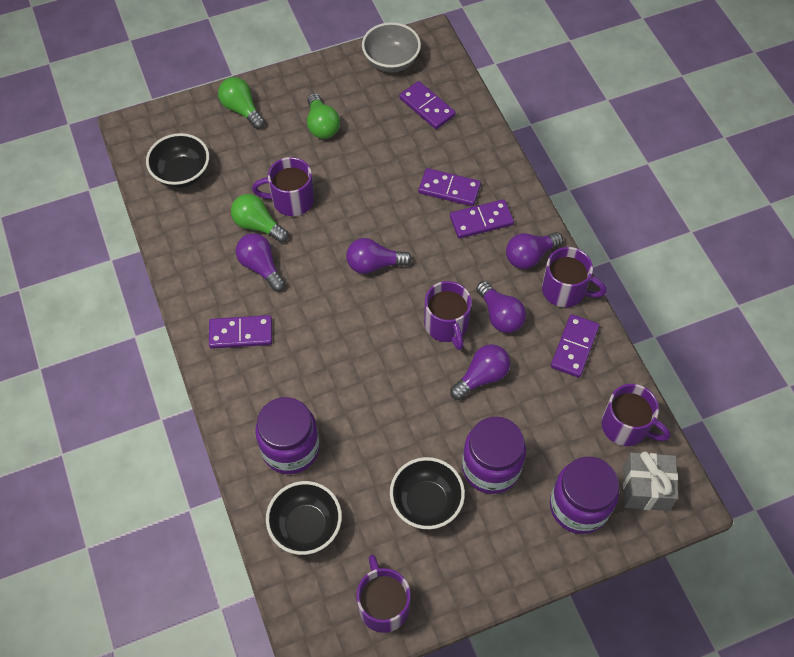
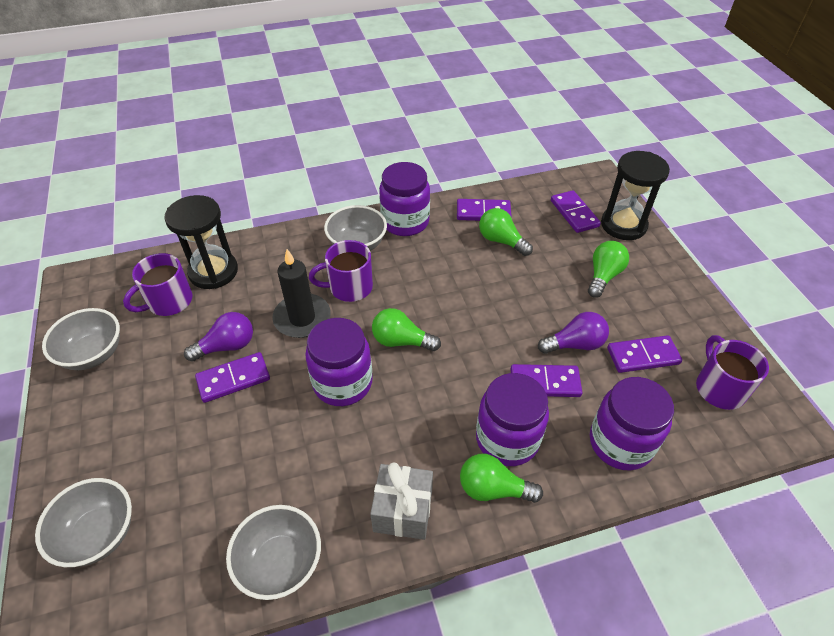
black bowl: 3 -> 0
black candle: 0 -> 1
black hourglass: 0 -> 2
green light bulb: 3 -> 4
grey bowl: 1 -> 4
purple jar: 3 -> 4
purple light bulb: 5 -> 2
purple mug: 5 -> 3

